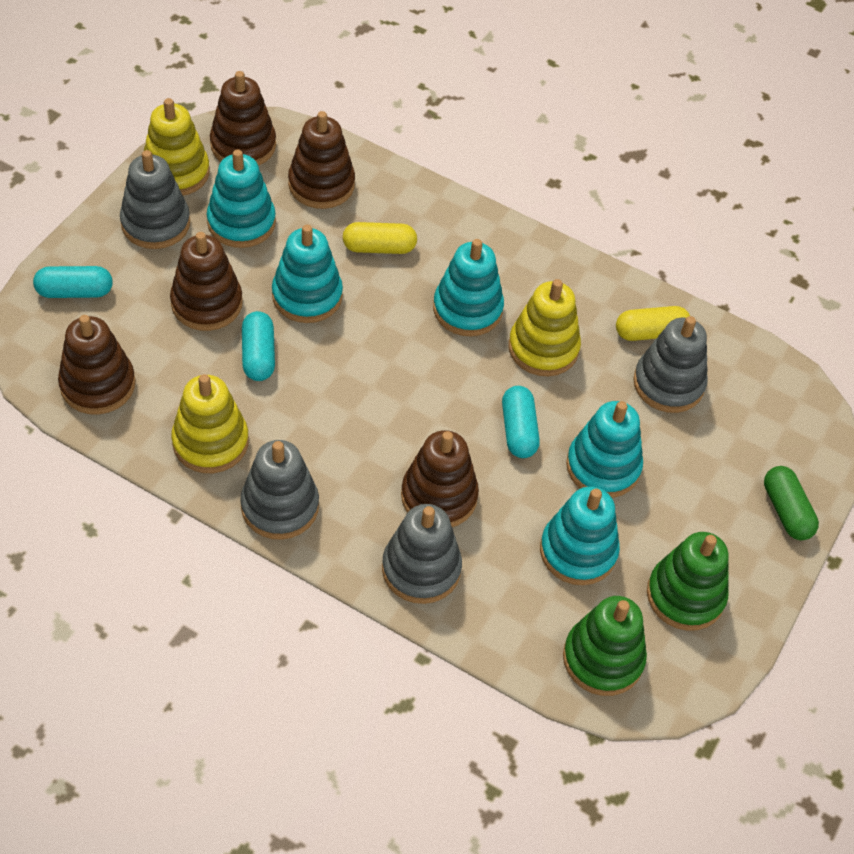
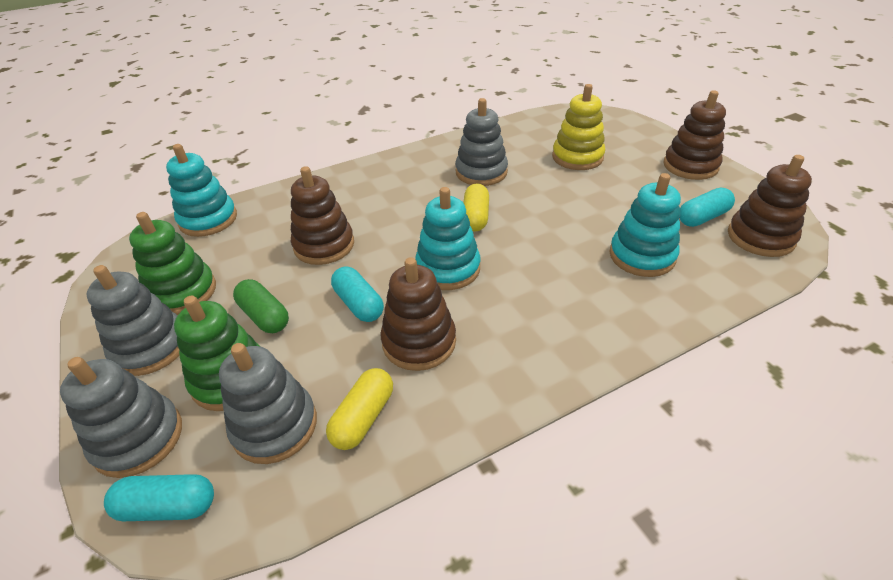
brown stacking toy: 5 -> 4
turquoise stacking toy: 5 -> 3
yellow stacking toy: 3 -> 1

